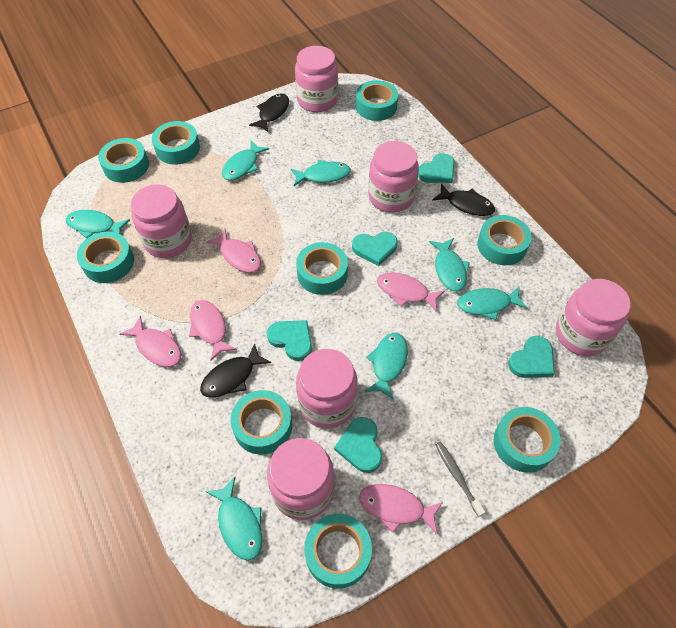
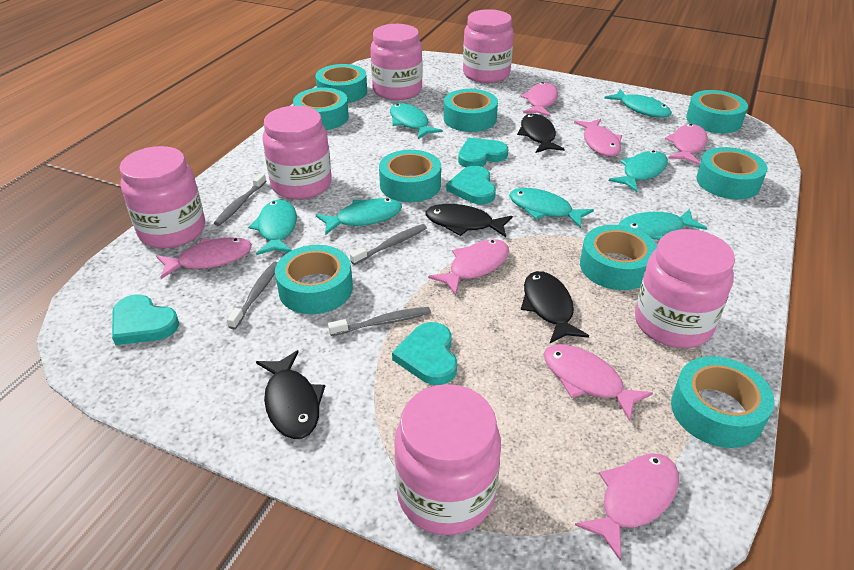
black fish: 3 -> 4
grey toothbrush: 1 -> 4
pink fish: 5 -> 7
turquoise heart: 5 -> 4

